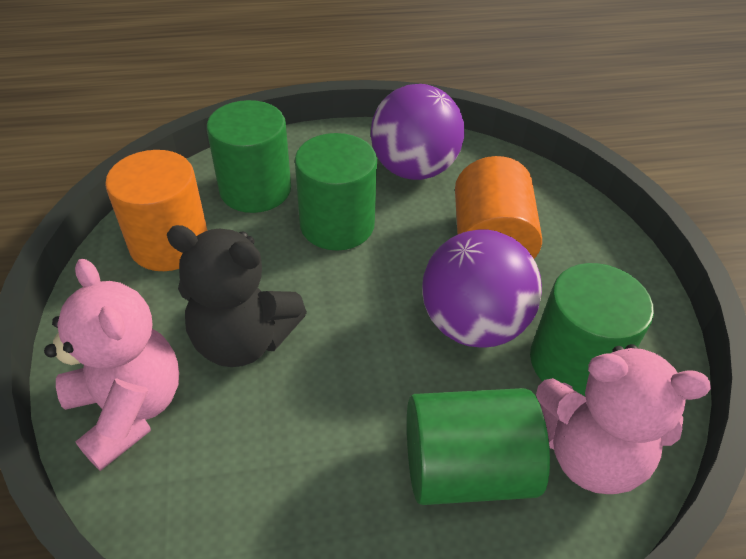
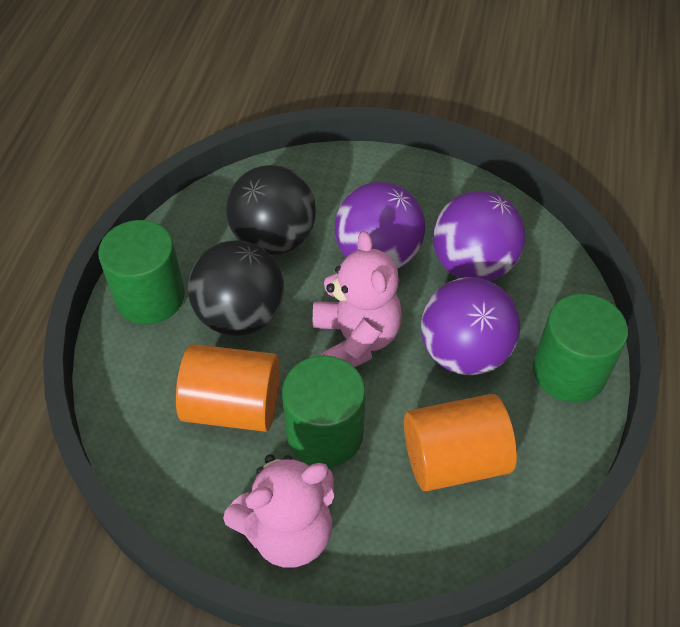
black ball: 0 -> 2
black teddy bear: 1 -> 0
green cylinder: 4 -> 3
purple ball: 2 -> 3

